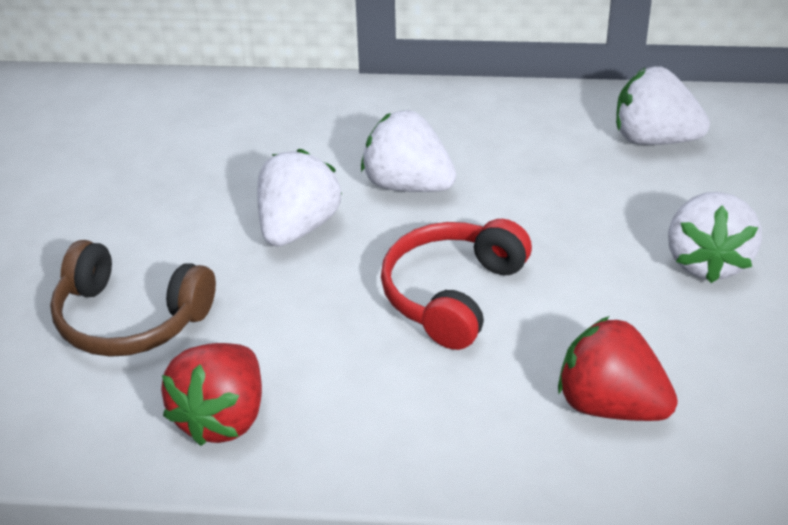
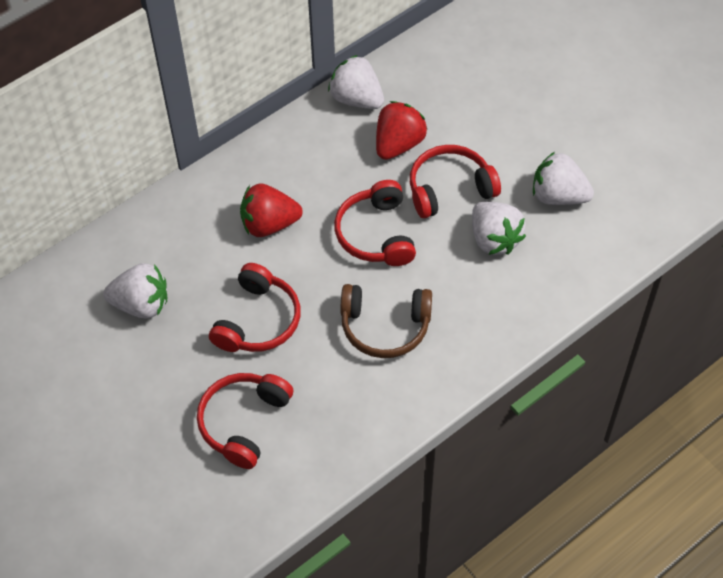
red headphones: 1 -> 4

